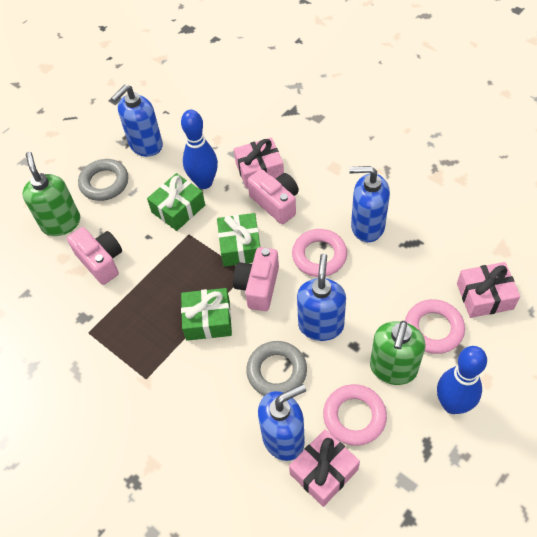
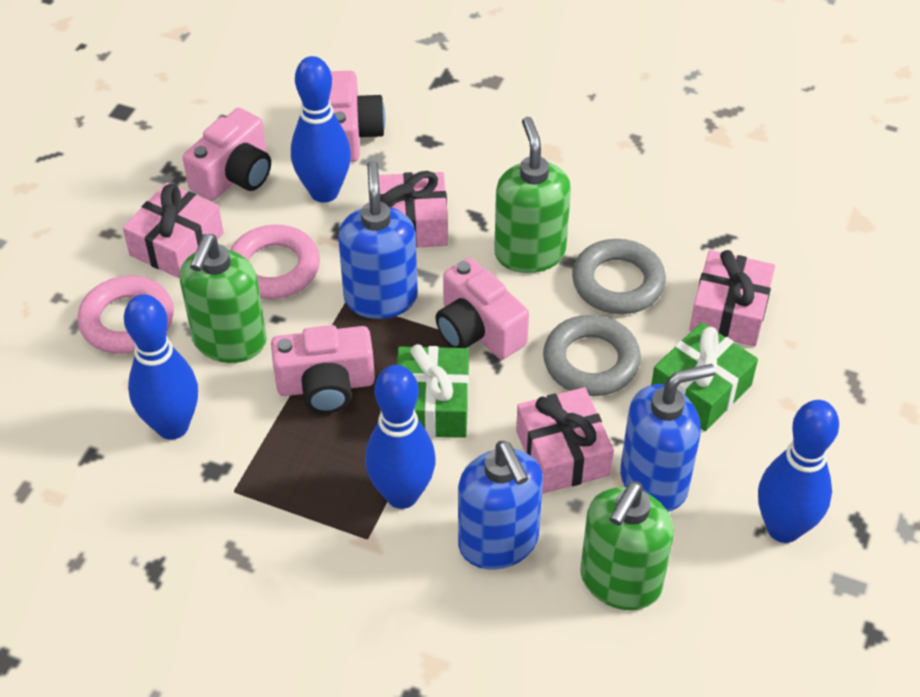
blue bowling pin: 2 -> 4
blue soap dispenser: 4 -> 3
green gift: 3 -> 2
green soap dispenser: 2 -> 3
pink camera: 3 -> 4
pink gift: 3 -> 4
pink ring: 3 -> 2

